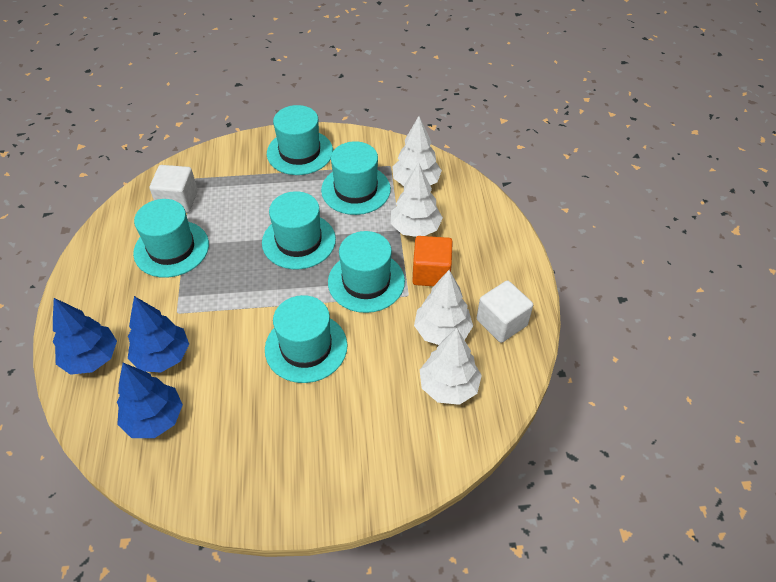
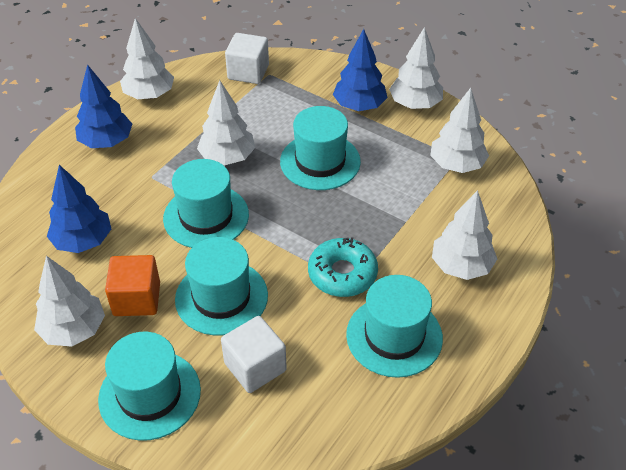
turquoise donut: 0 -> 1
turquoise hat: 6 -> 5
white tree: 4 -> 6

